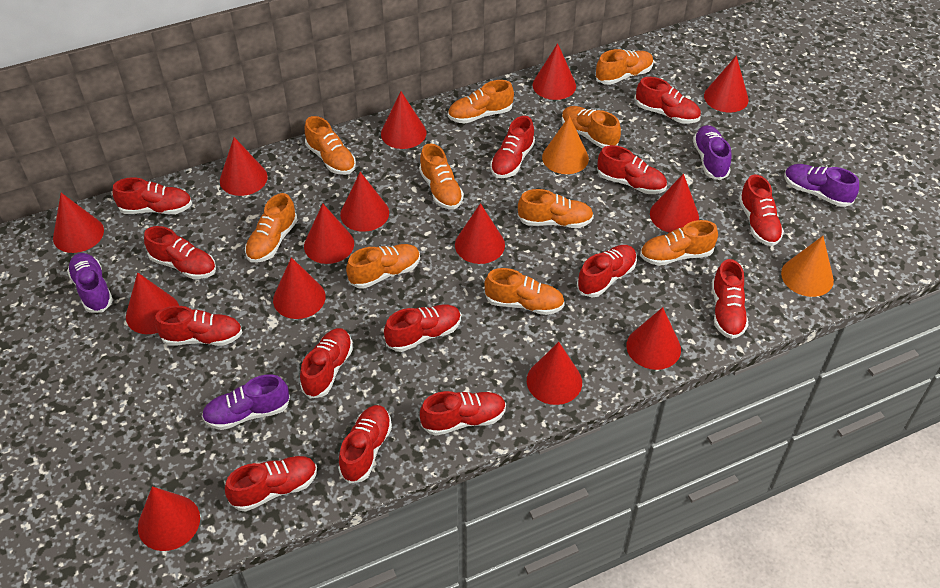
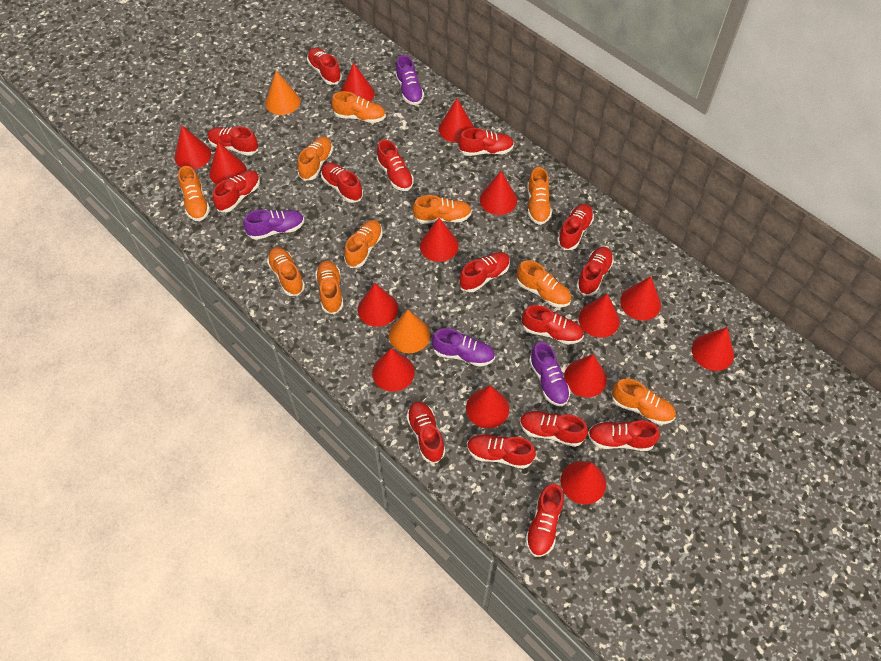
red shoe: 14 -> 15

